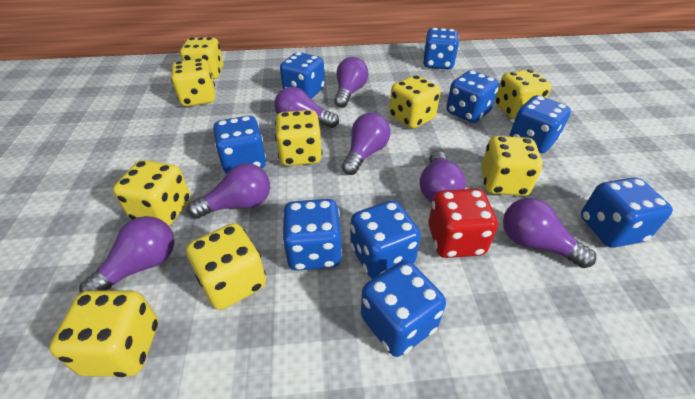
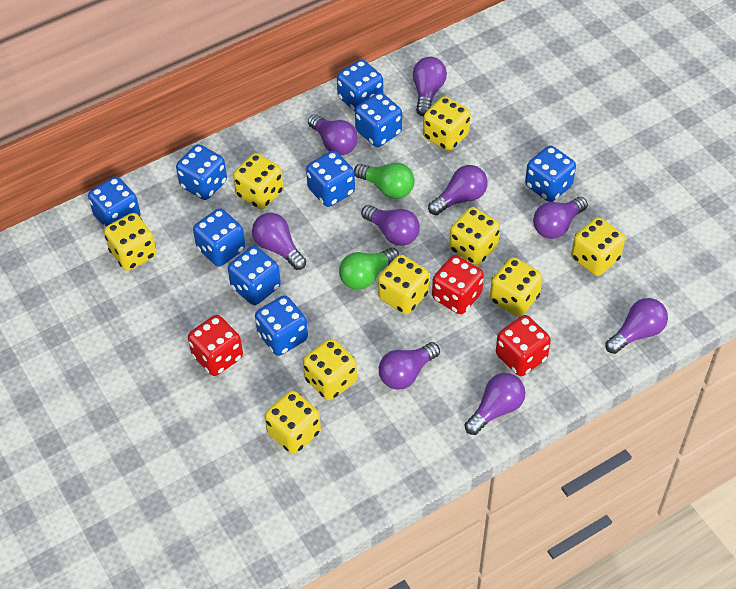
green light bulb: 0 -> 2
purple light bulb: 7 -> 9
red dice: 1 -> 3

